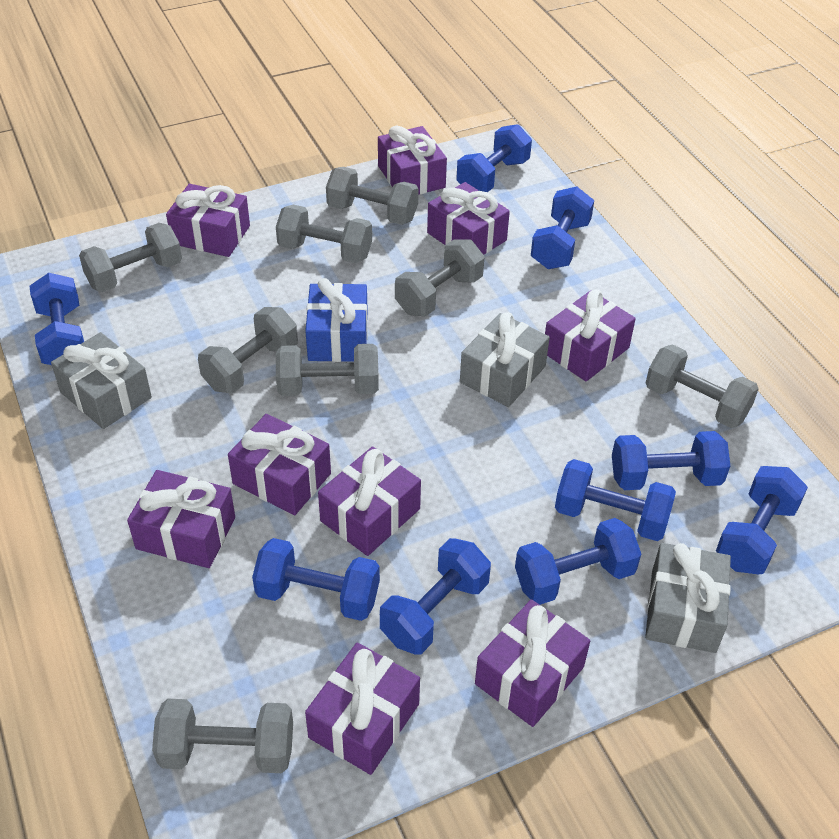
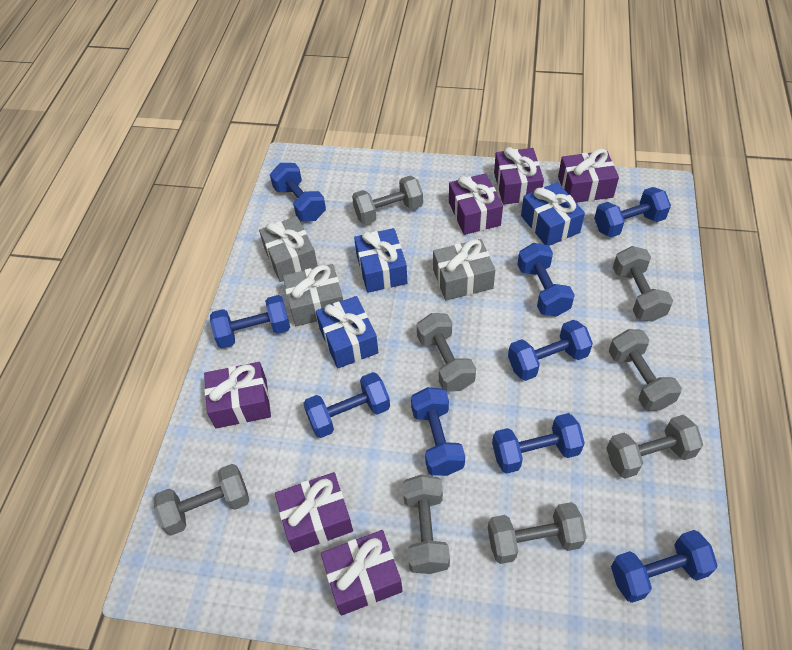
blue gift: 1 -> 3
purple gift: 9 -> 6

